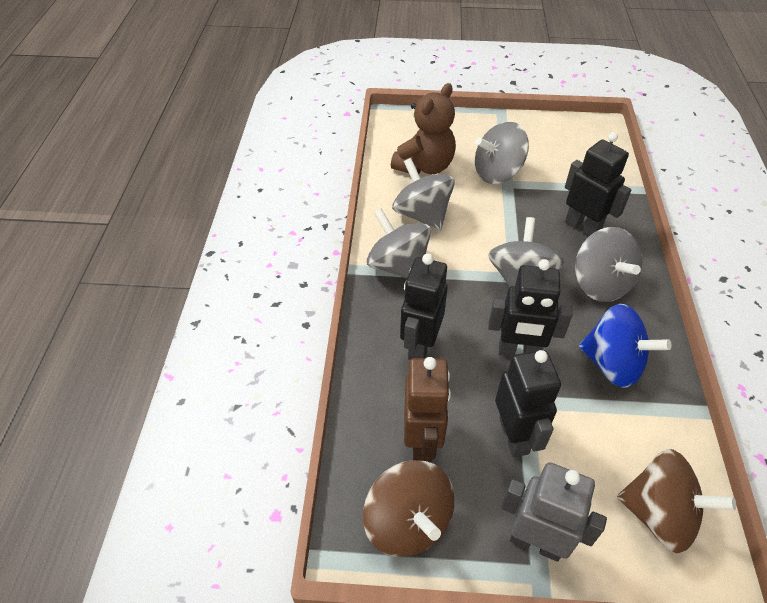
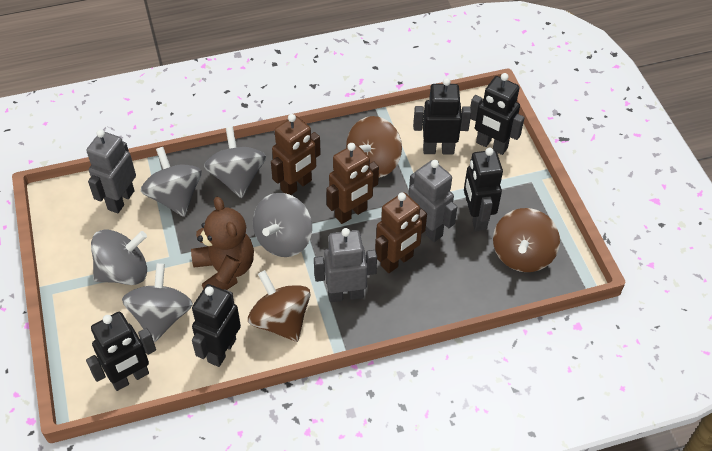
black robot: 4 -> 5
blue spinning top: 1 -> 0
brown robot: 1 -> 3
brown spinning top: 2 -> 3
grey robot: 1 -> 3

